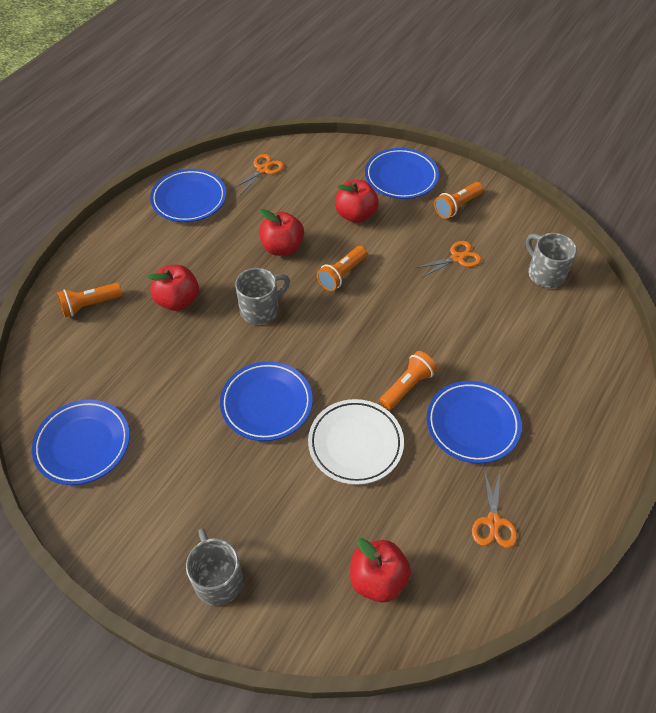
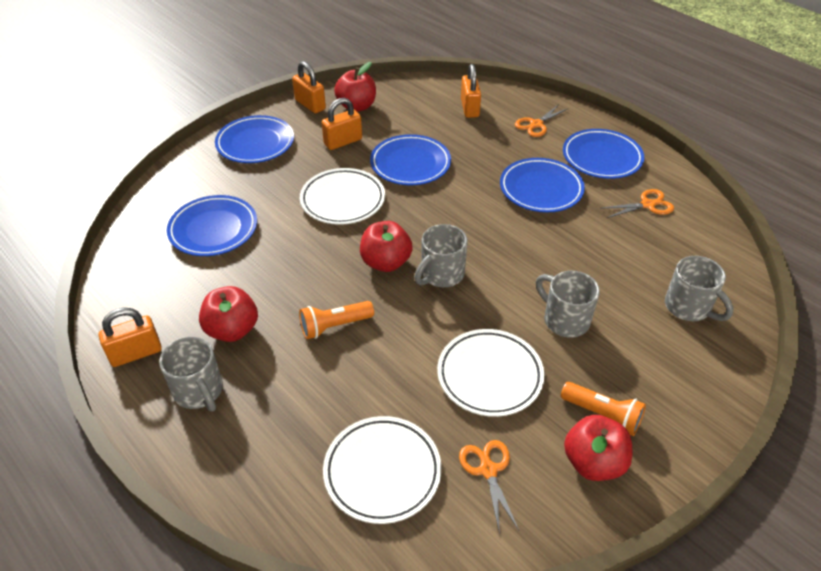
grey mug: 3 -> 4
orange flashlight: 4 -> 2
orange padlock: 0 -> 4
white plate: 1 -> 3

